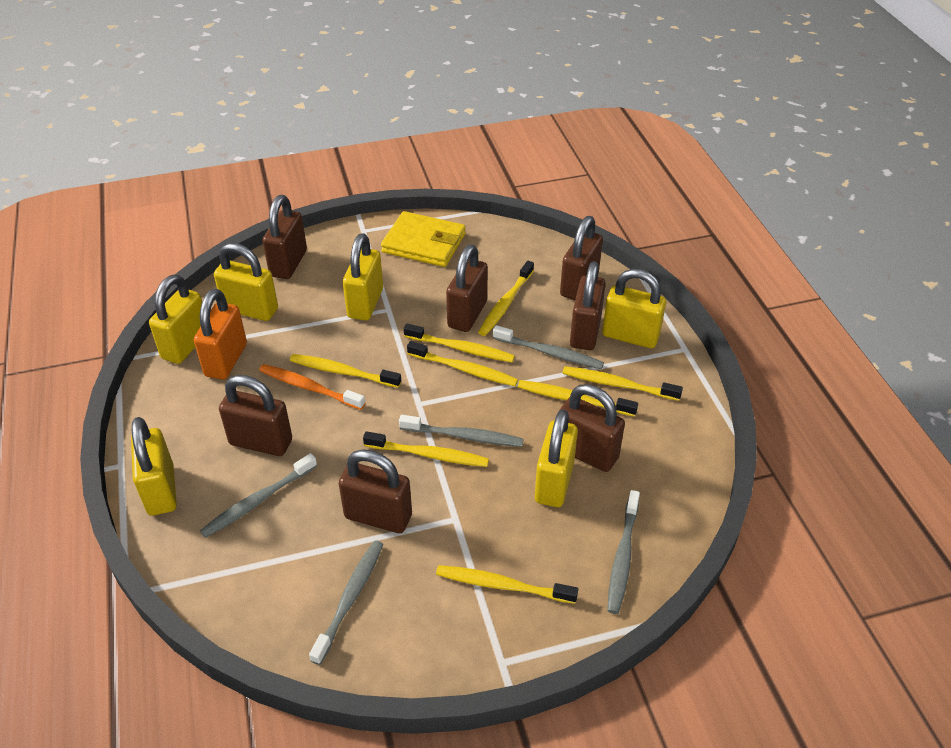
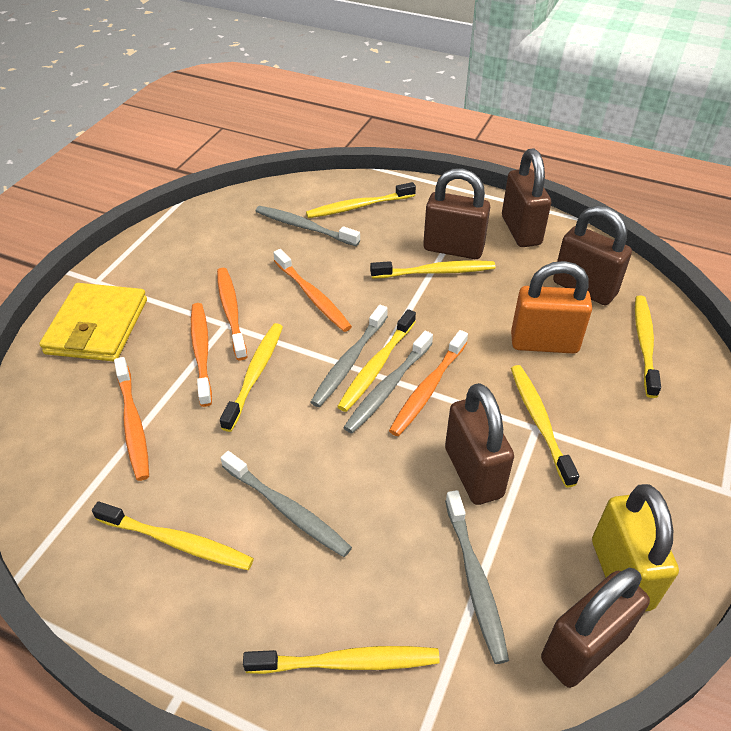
brown padlock: 7 -> 5
orange toothbrush: 1 -> 5
yellow padlock: 6 -> 1

